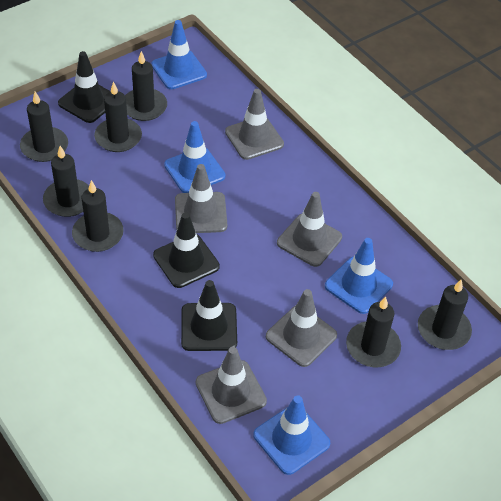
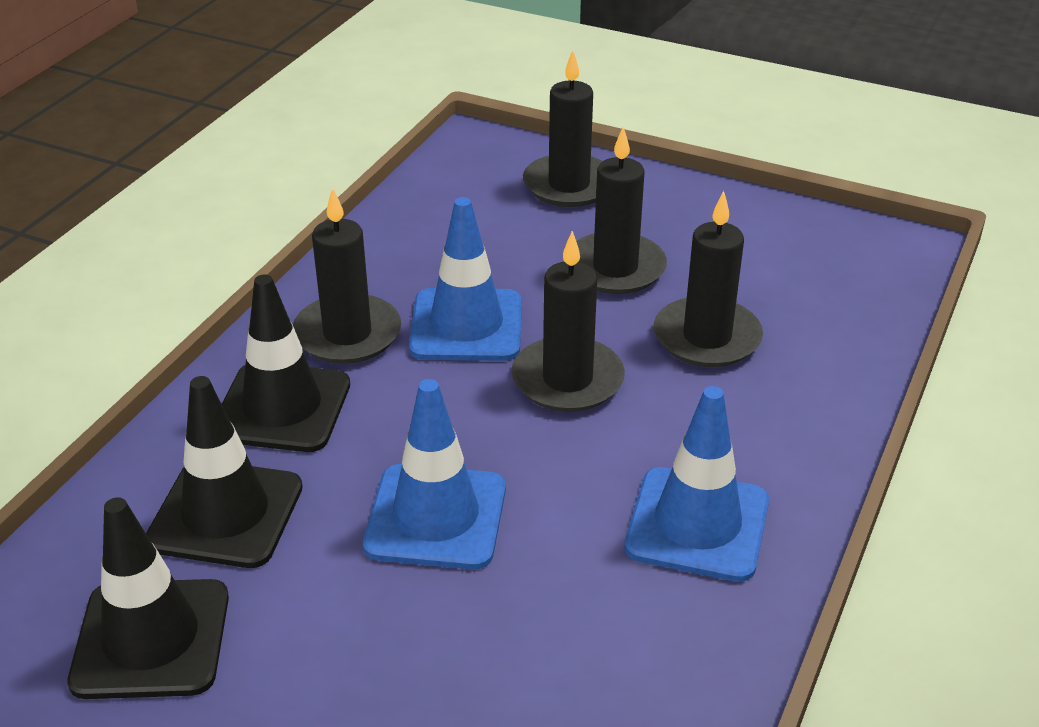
black candle: 7 -> 5
blue traffic cone: 4 -> 3
grey traffic cone: 5 -> 0

